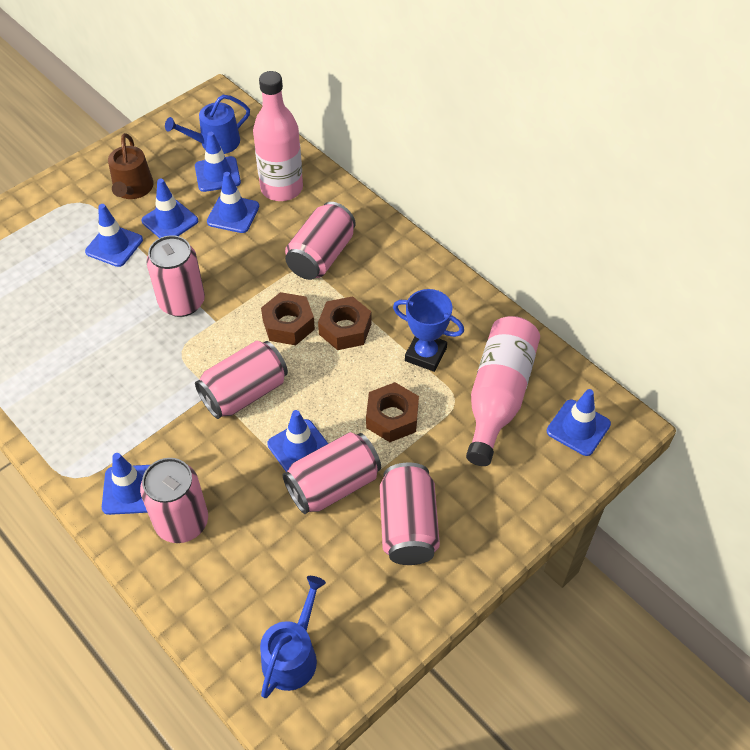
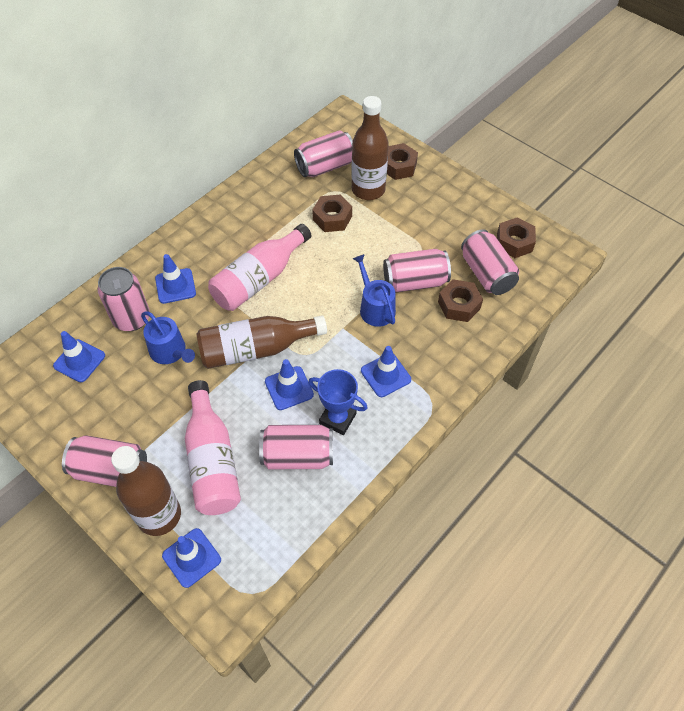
blue traffic cone: 7 -> 5
brown bottle: 0 -> 3
brown nut: 3 -> 4
brown watering can: 1 -> 0

